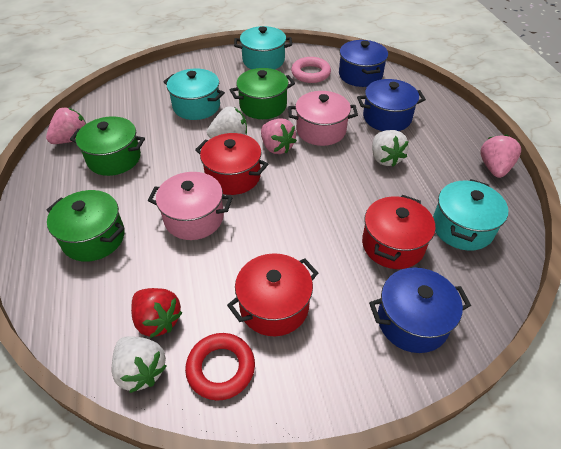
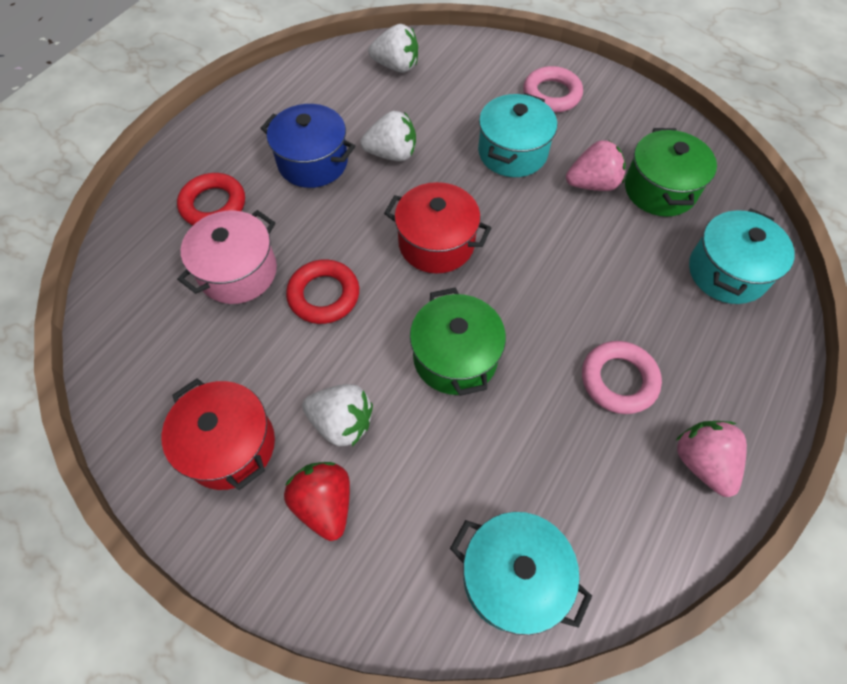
blue pot: 3 -> 1
green pot: 3 -> 2
pink pot: 2 -> 1
pink ring: 1 -> 2
pink strawberry: 3 -> 2
red pot: 3 -> 2
red ring: 1 -> 2

